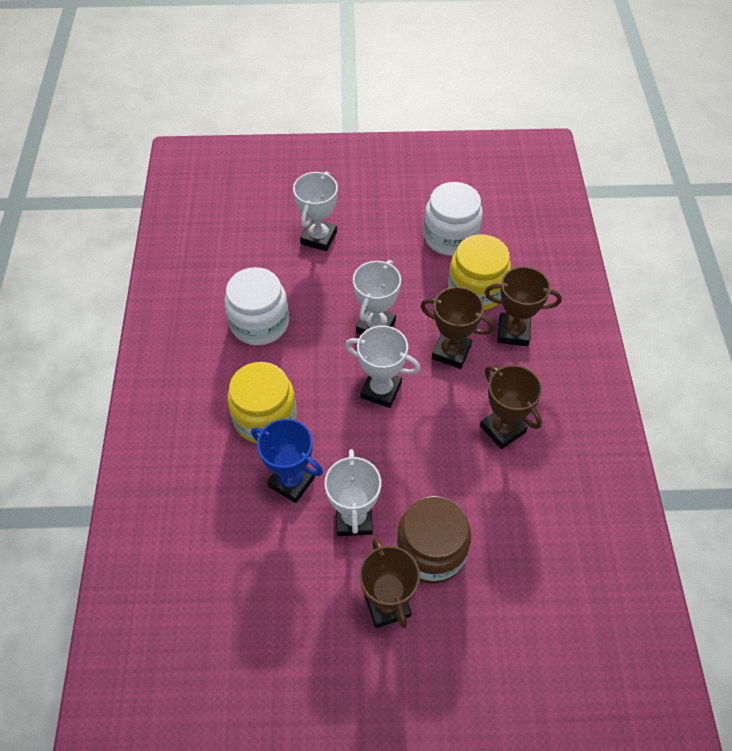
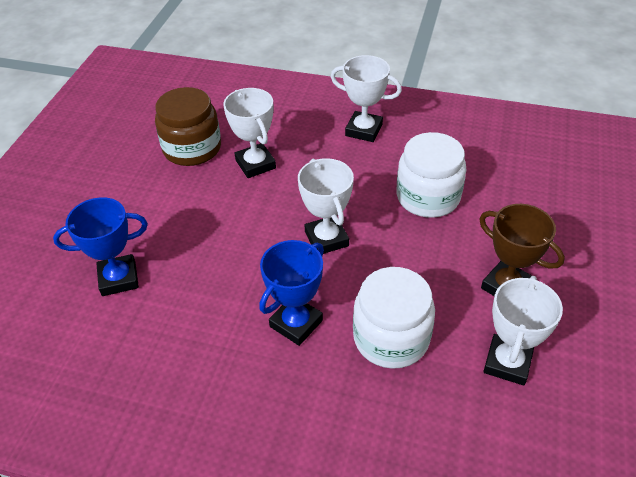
blue trophy: 1 -> 2
brown trophy: 4 -> 1
yellow jar: 2 -> 0

